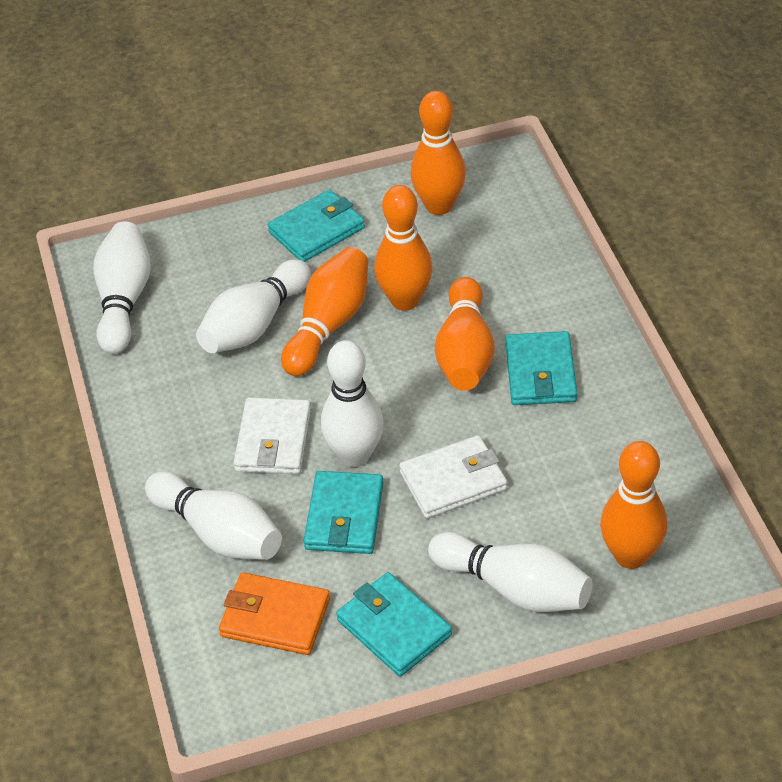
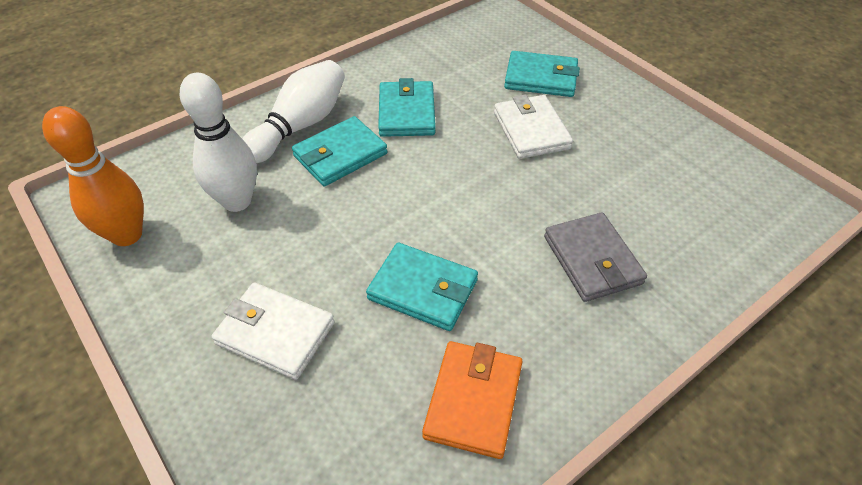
grey wallet: 0 -> 1
orange bowling pin: 5 -> 1
white bowling pin: 5 -> 2

